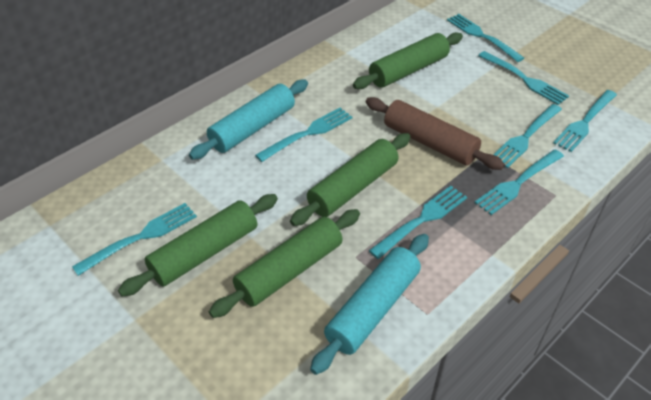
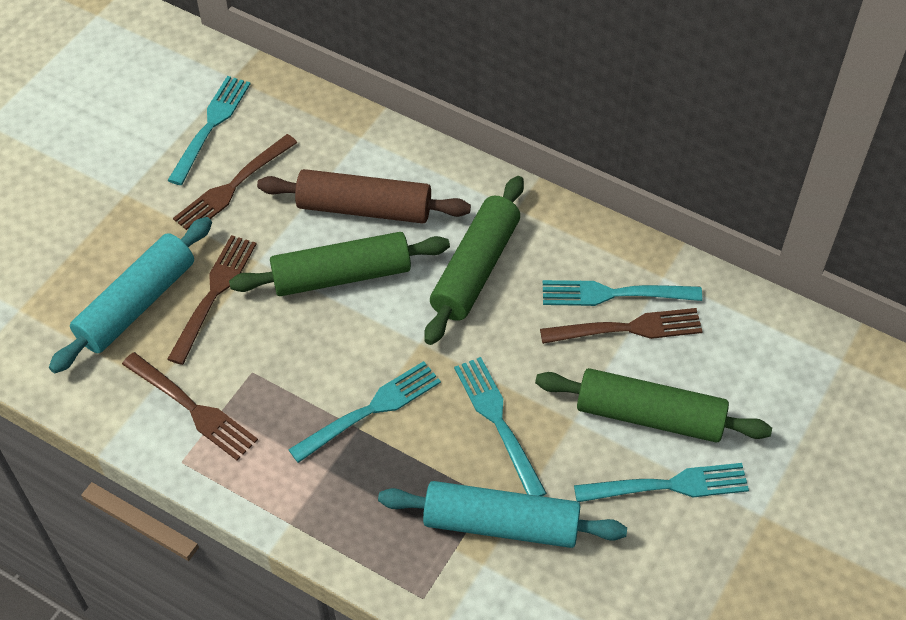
brown fork: 0 -> 4
green rolling pin: 4 -> 3
turquoise fork: 8 -> 5

